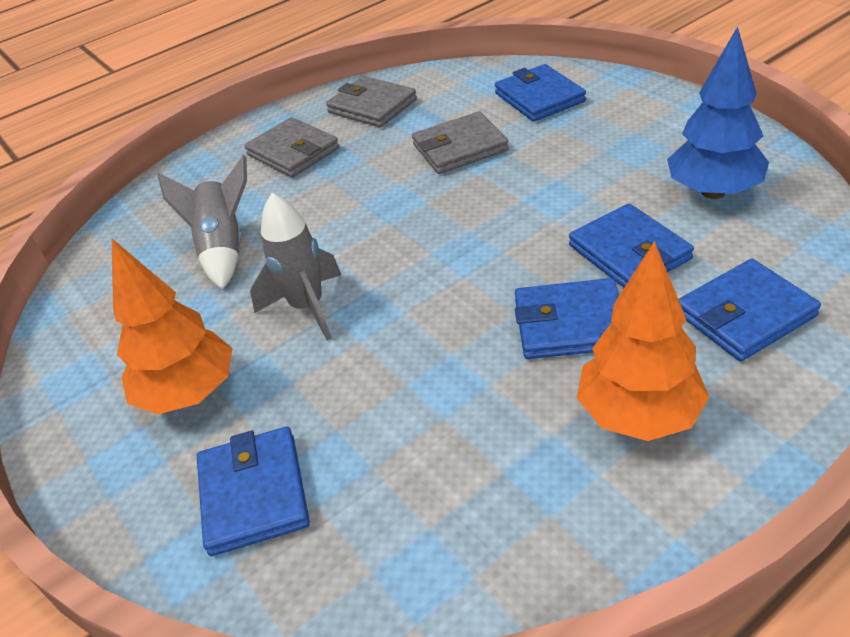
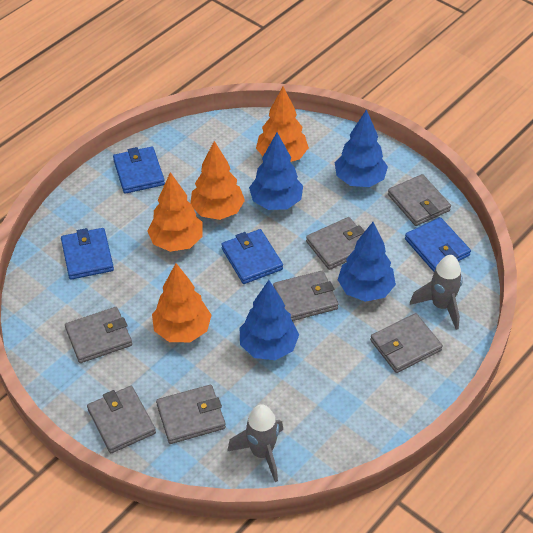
blue tree: 1 -> 4
blue wallet: 5 -> 4
grey wallet: 3 -> 7
orange tree: 2 -> 4

